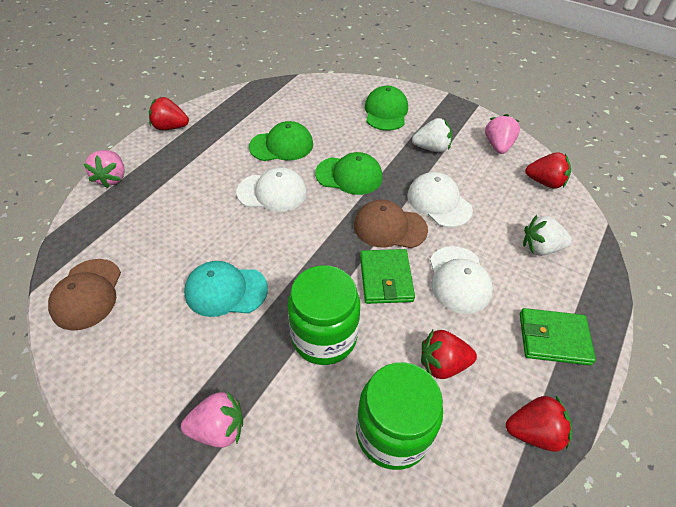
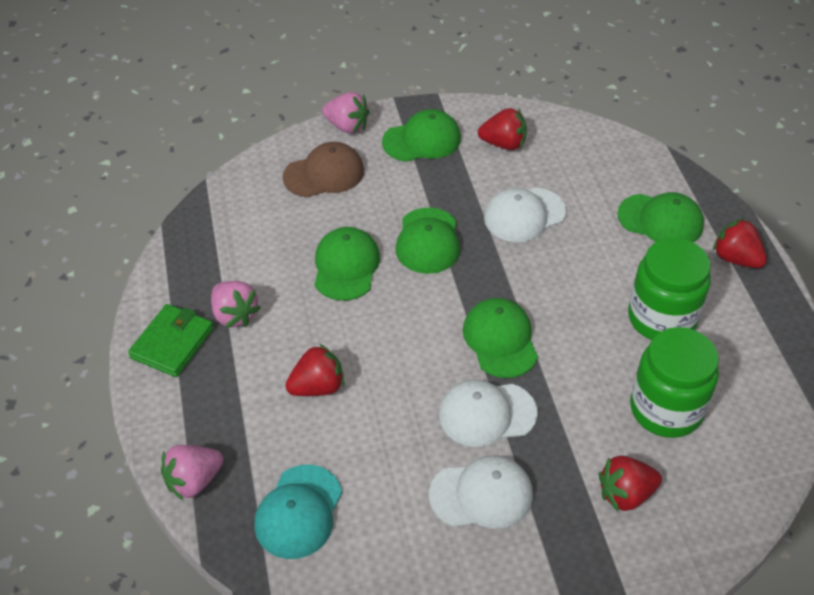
brown cap: 2 -> 1
green cap: 3 -> 5
green wallet: 2 -> 1
white strawberry: 2 -> 0

